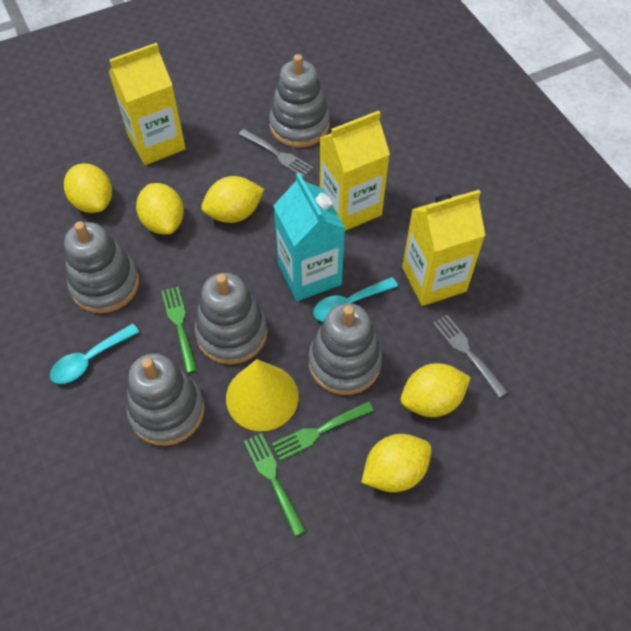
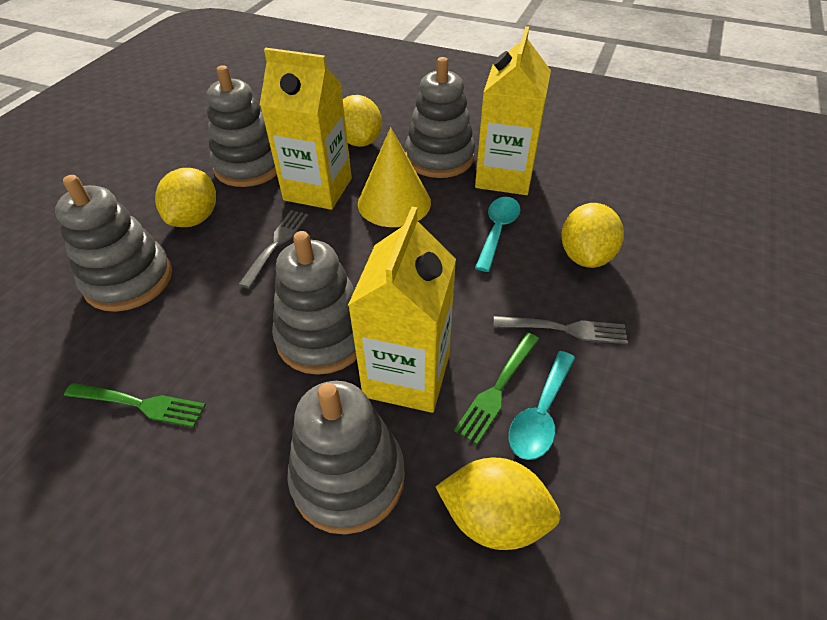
green fork: 3 -> 2
turquoise carton: 1 -> 0
yellow lemon: 5 -> 4

